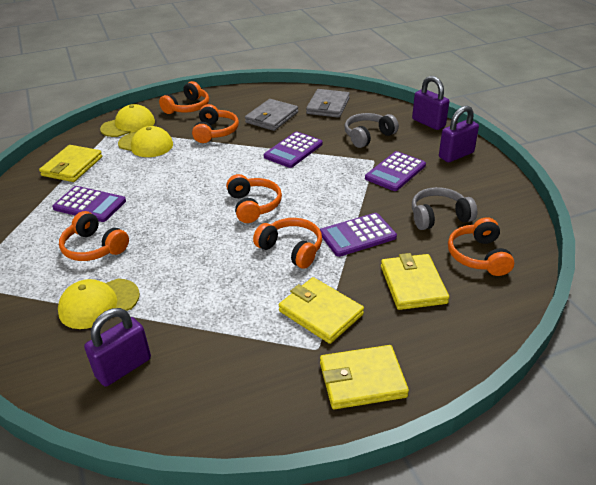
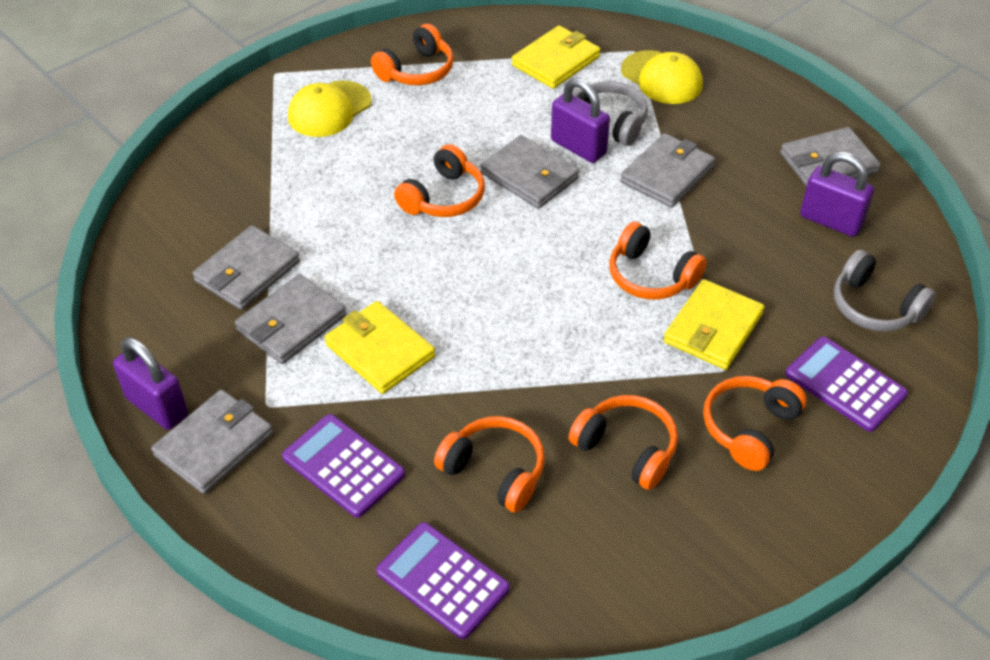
grey wallet: 2 -> 6
purple calculator: 4 -> 3
yellow cap: 3 -> 2
yellow wallet: 4 -> 3

